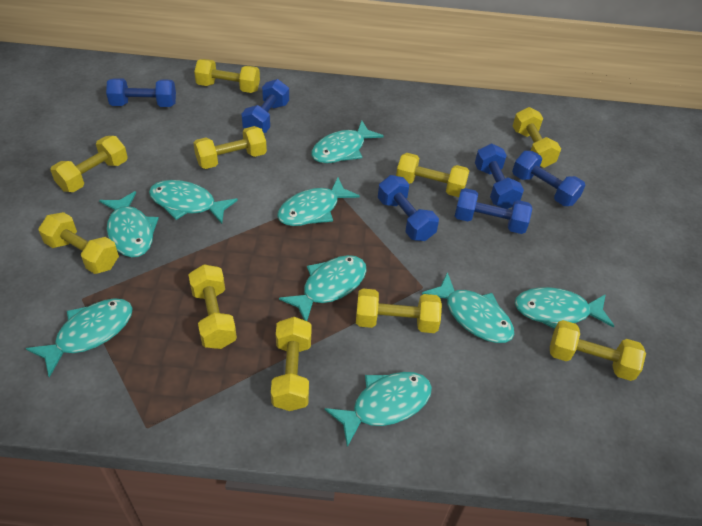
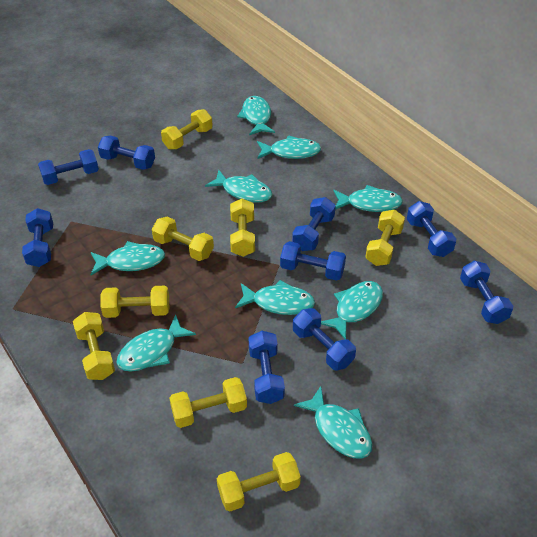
blue dumbbell: 6 -> 9
yellow dumbbell: 10 -> 8

